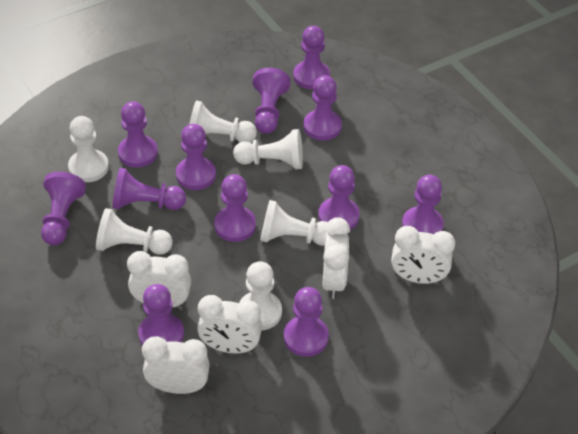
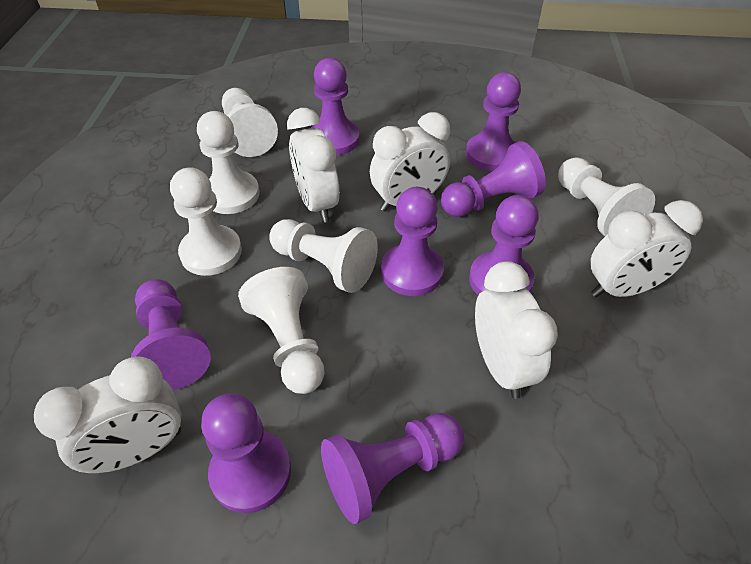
purple pawn: 12 -> 8

